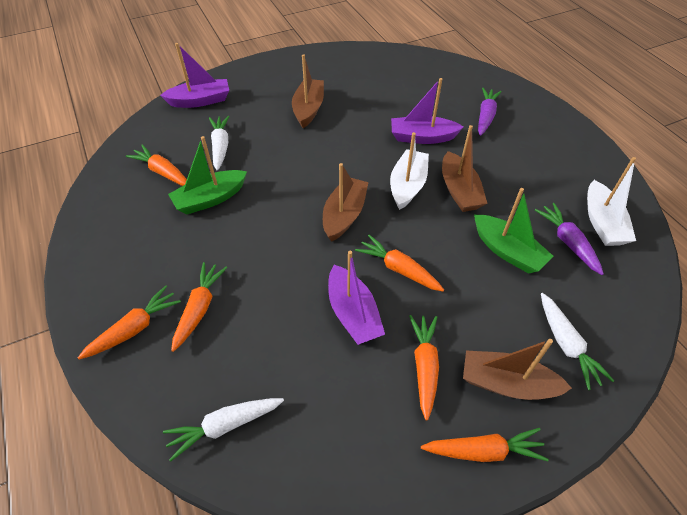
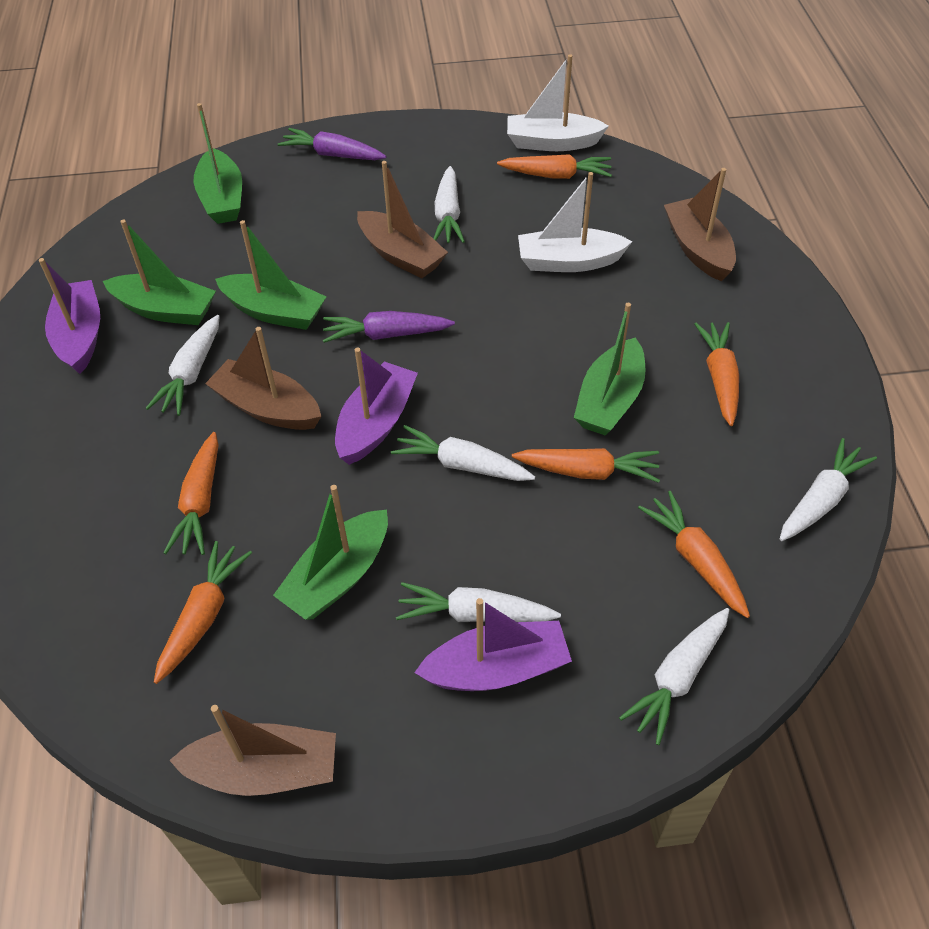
green boat: 2 -> 5
white carrot: 3 -> 6

